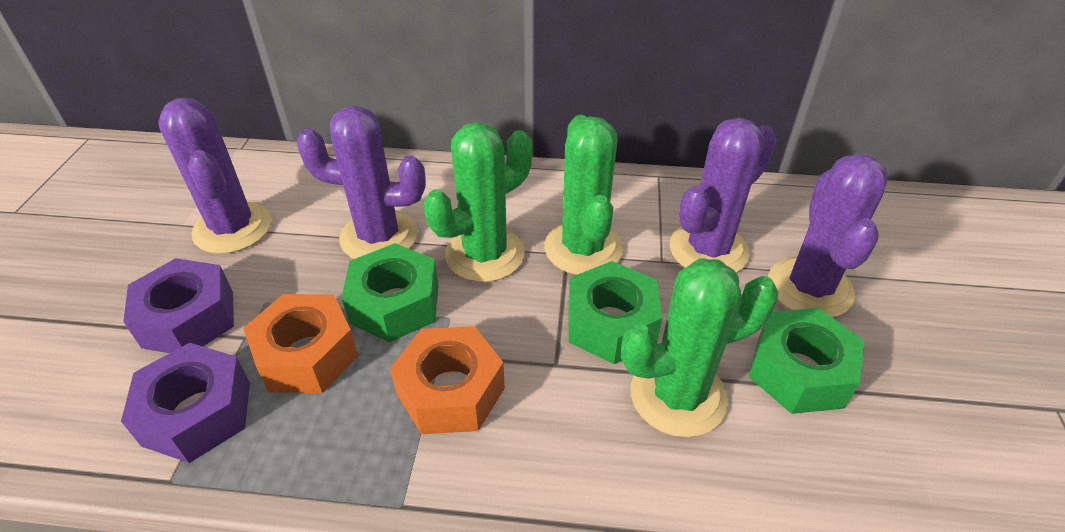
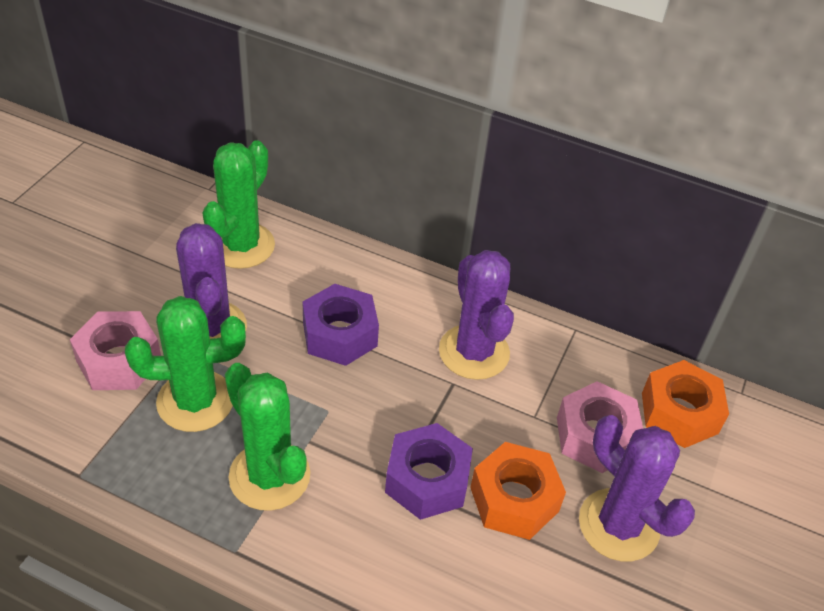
green nut: 3 -> 0
pink nut: 0 -> 2
purple cactus: 4 -> 3

